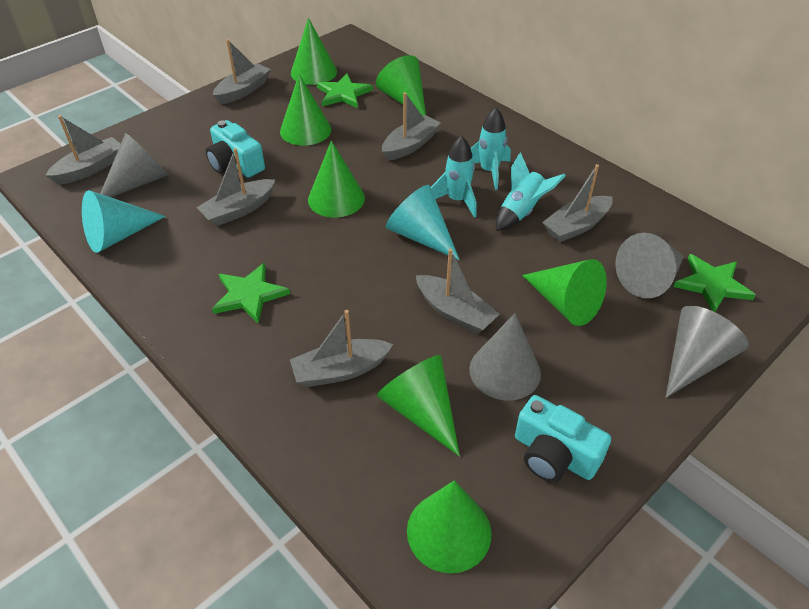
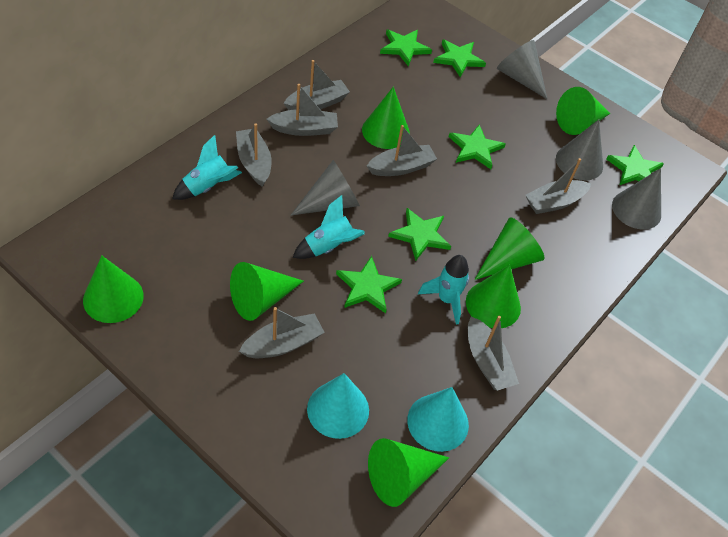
green star: 3 -> 6
turquoise camera: 2 -> 0

